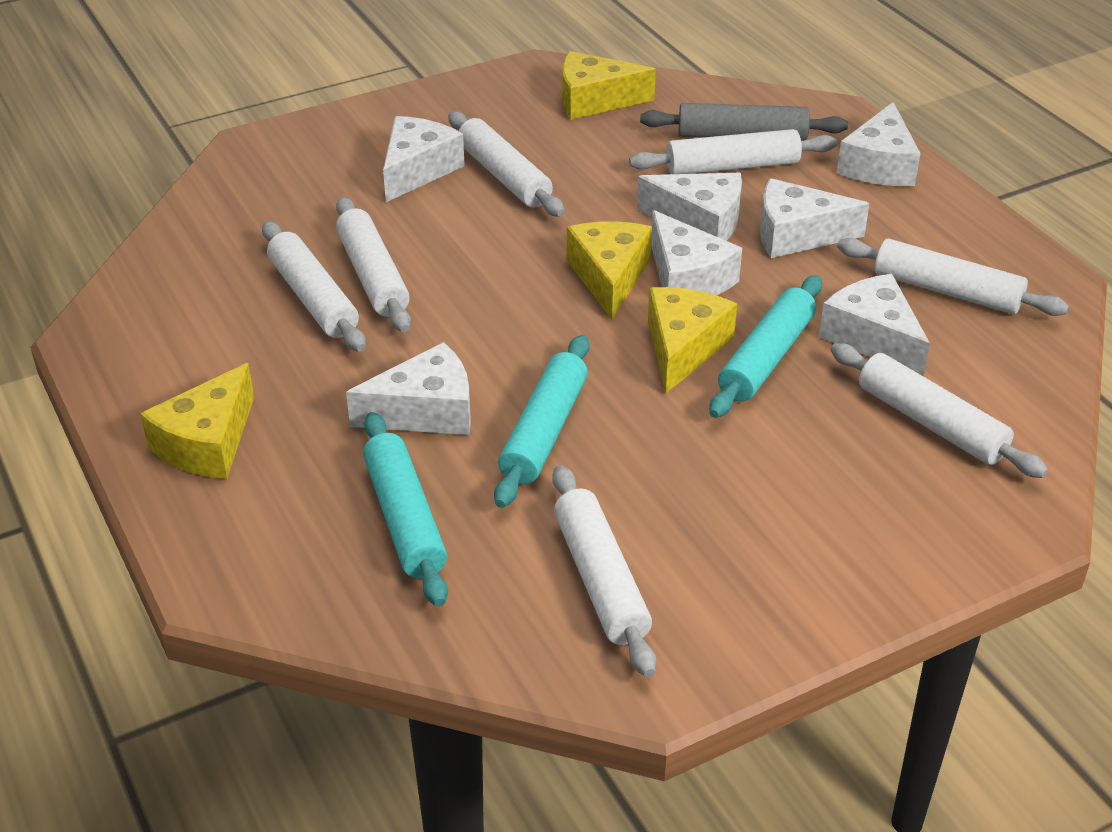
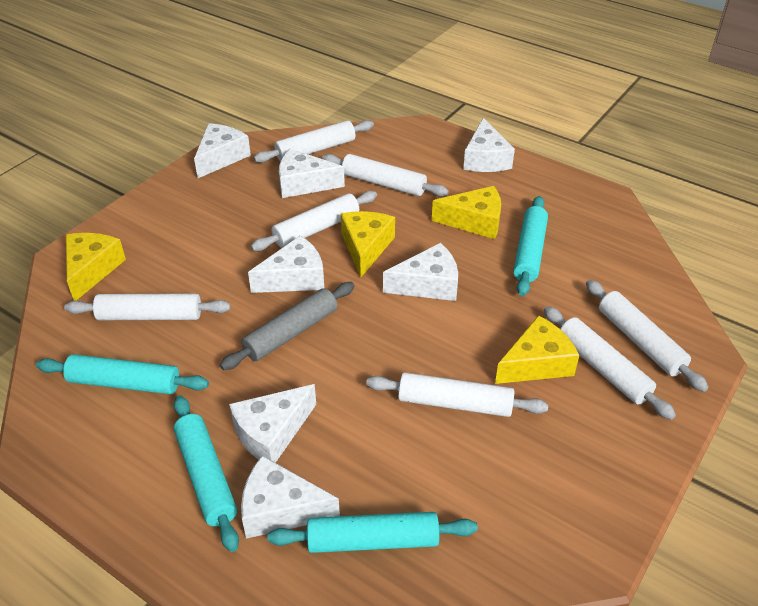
turquoise rolling pin: 3 -> 4

